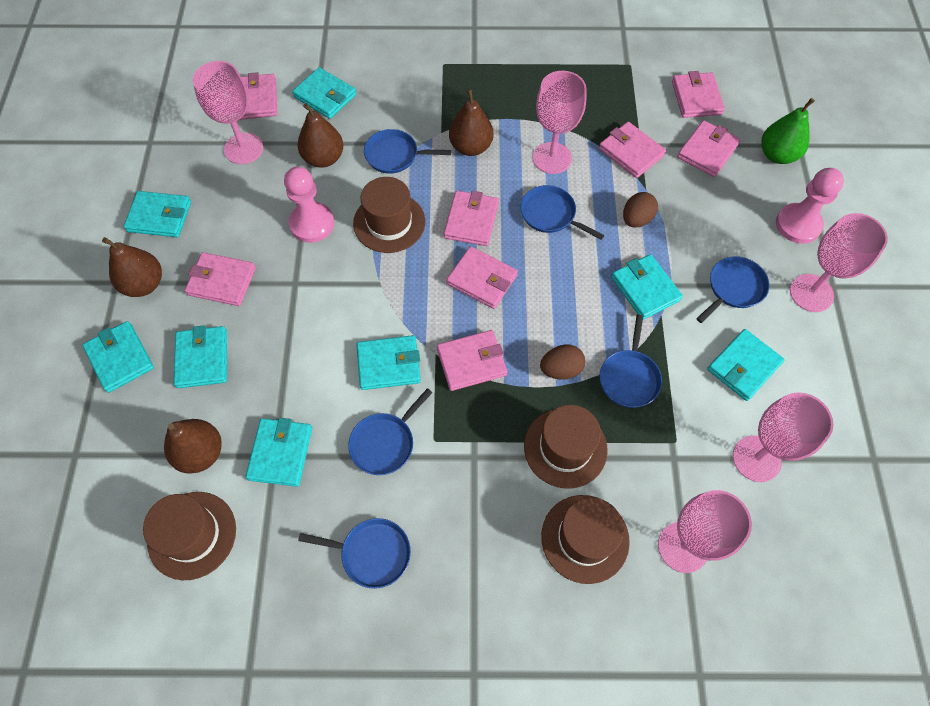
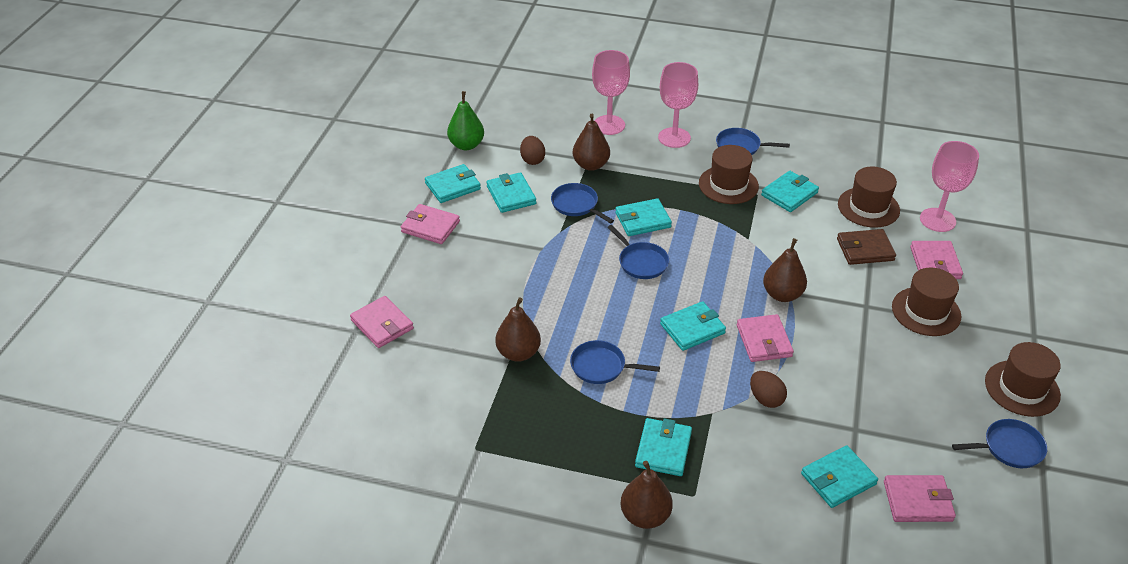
blue pan: 6 -> 5
brown wallet: 0 -> 1
pink goblet: 5 -> 3
pink pawn: 2 -> 0
pink wallet: 8 -> 5
turquoise wallet: 8 -> 7

